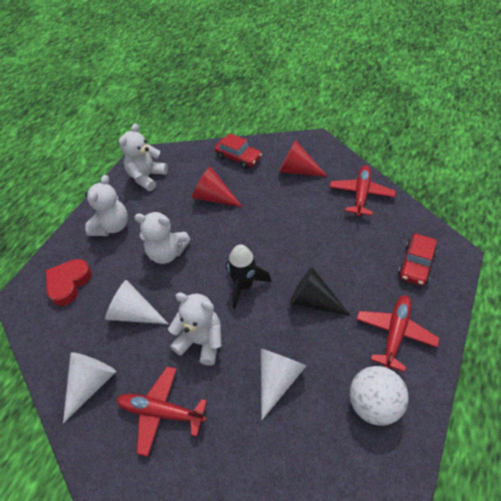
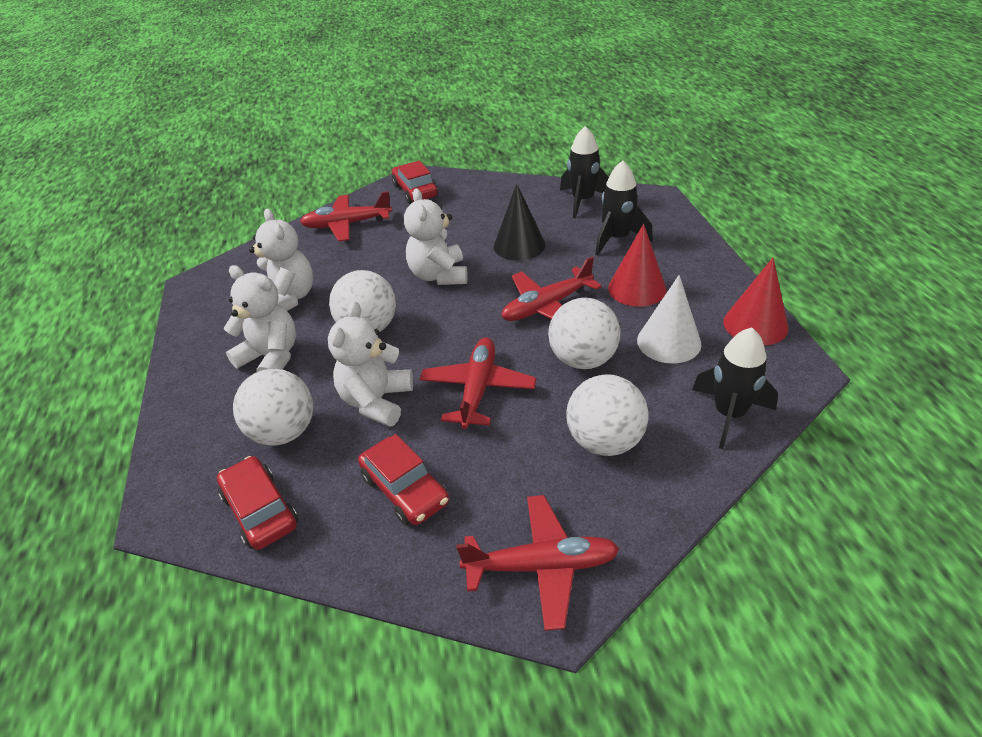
black rocket: 1 -> 3
red car: 2 -> 3
red heart: 1 -> 0
red plane: 3 -> 4
white ball: 1 -> 4
white cone: 3 -> 1

